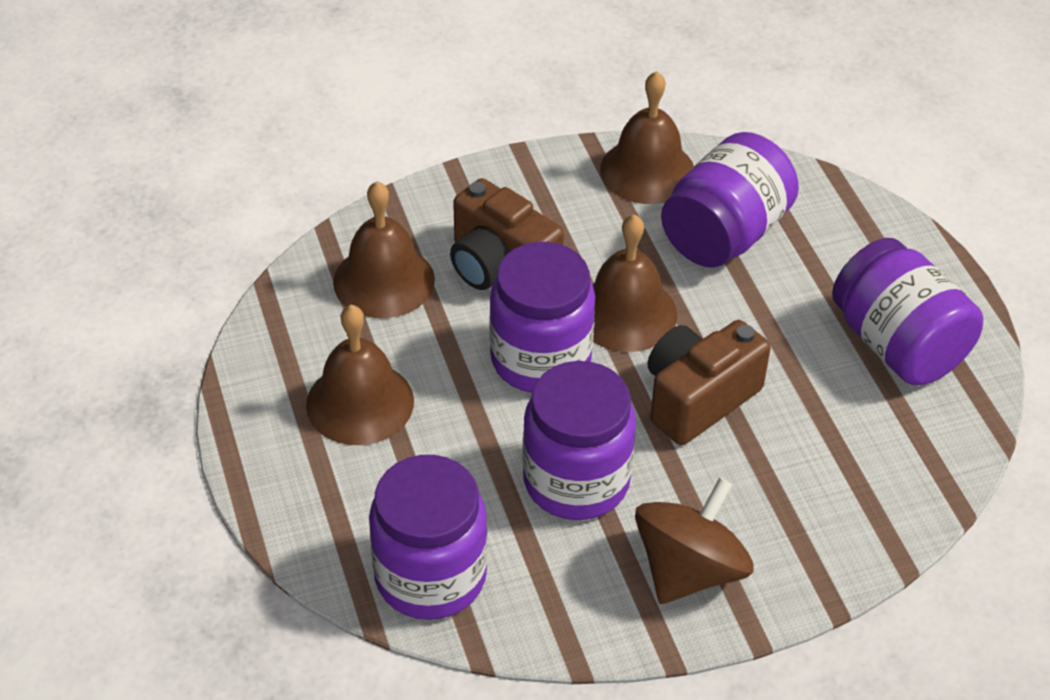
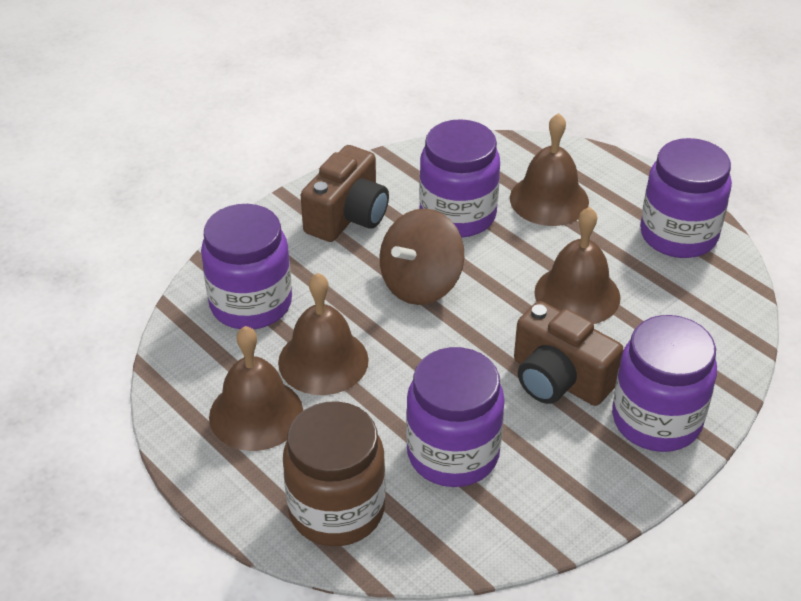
brown jar: 0 -> 1

